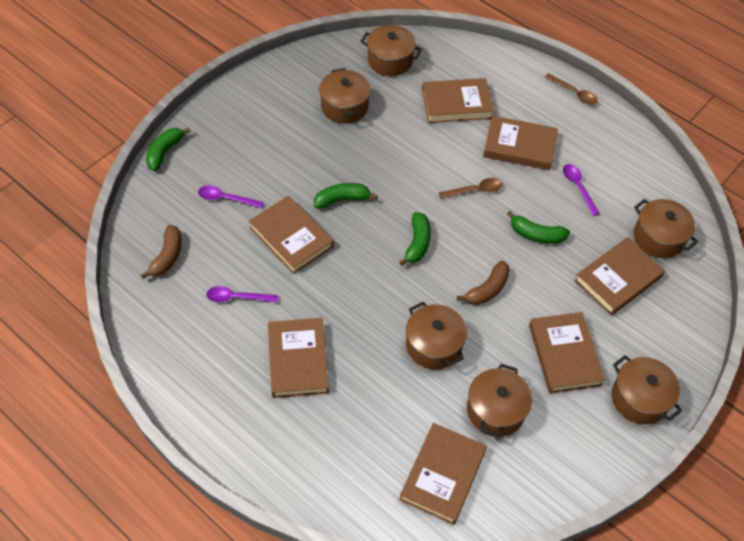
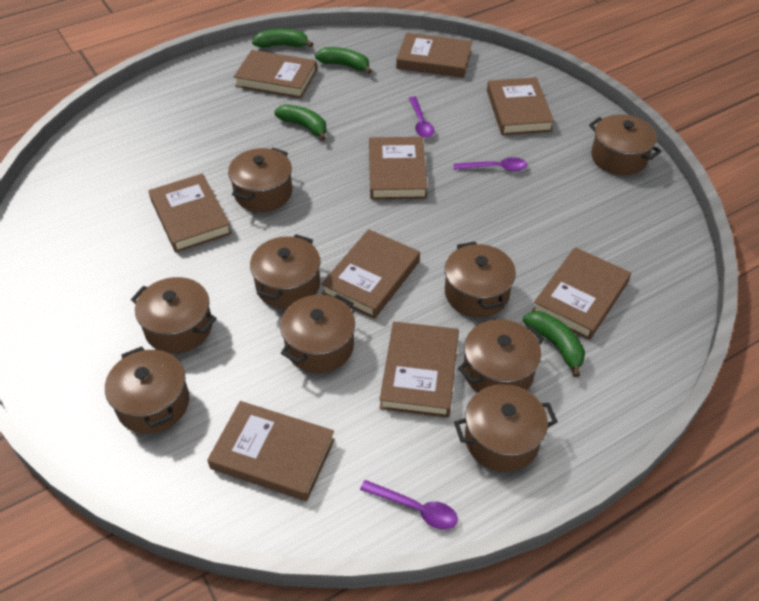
brown banana: 2 -> 0
brown book: 7 -> 9
brown pot: 6 -> 9
brown spoon: 2 -> 0

